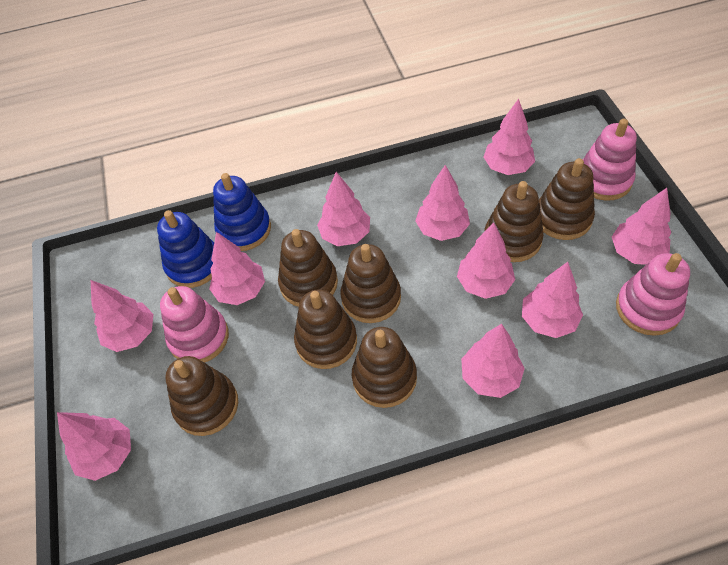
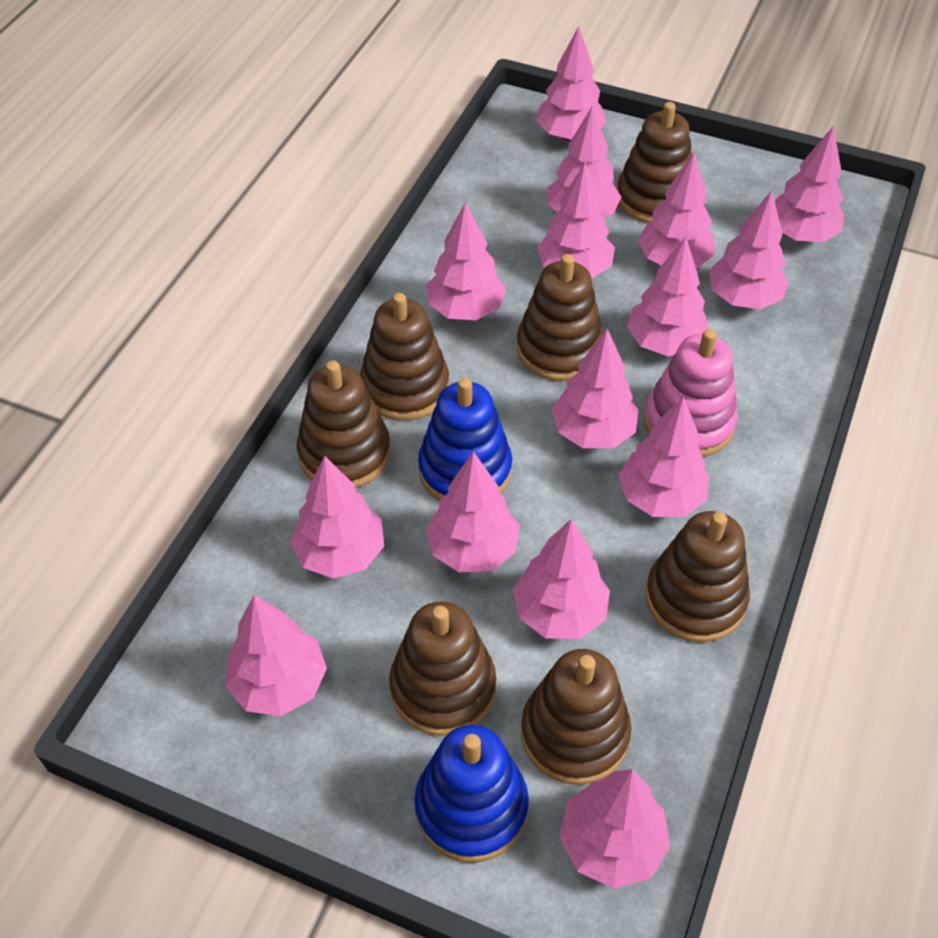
pink stacking toy: 3 -> 1
pink tree: 10 -> 15

